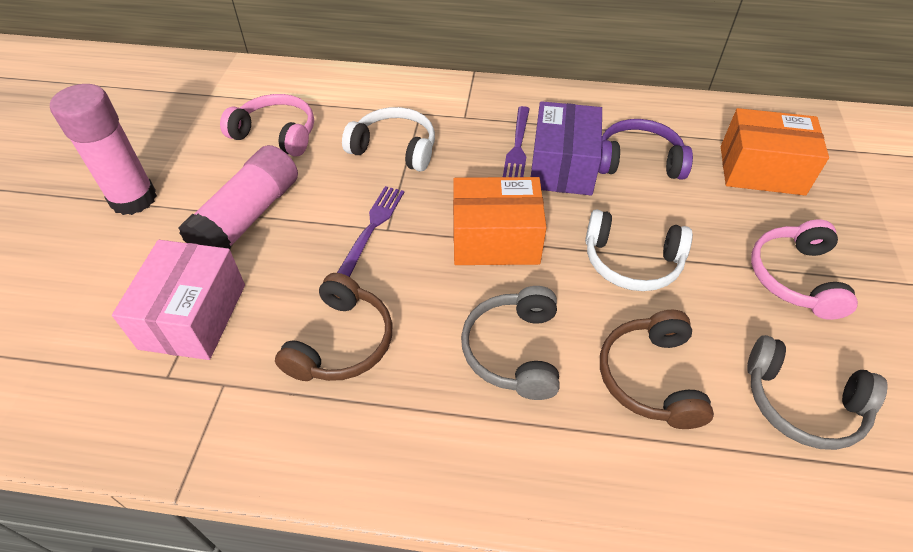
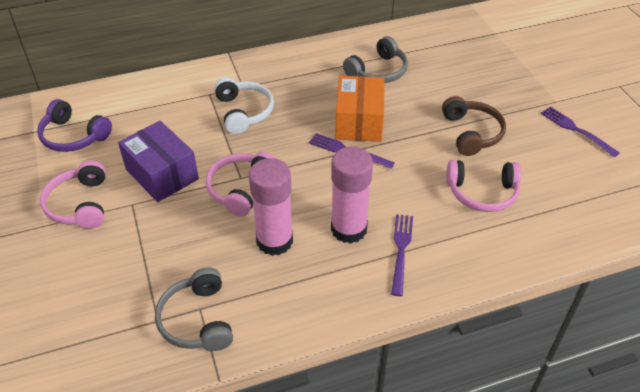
brown headphones: 2 -> 1
orange box: 2 -> 1
pink box: 1 -> 0
pink headphones: 2 -> 3
purple fork: 2 -> 3
white headphones: 2 -> 1

